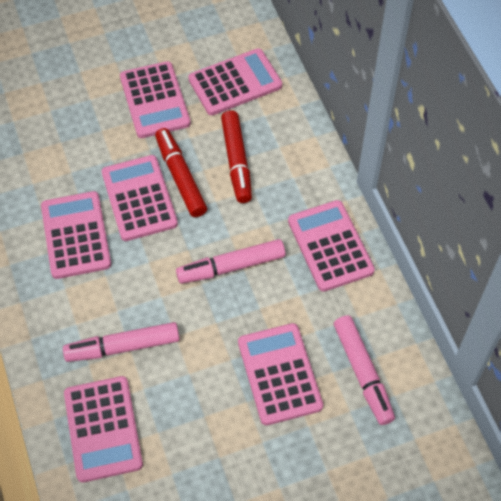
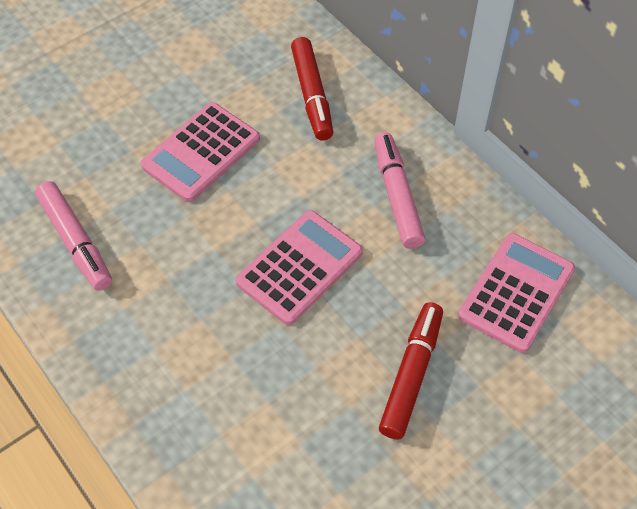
pink calculator: 7 -> 3
pink marker: 3 -> 2

